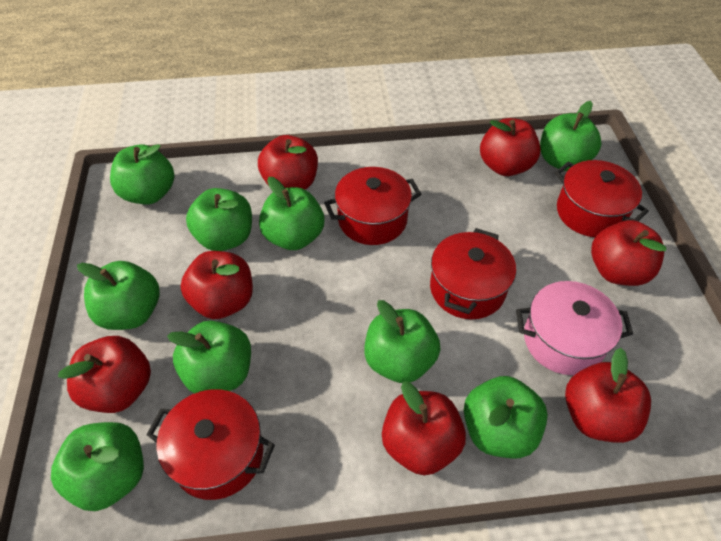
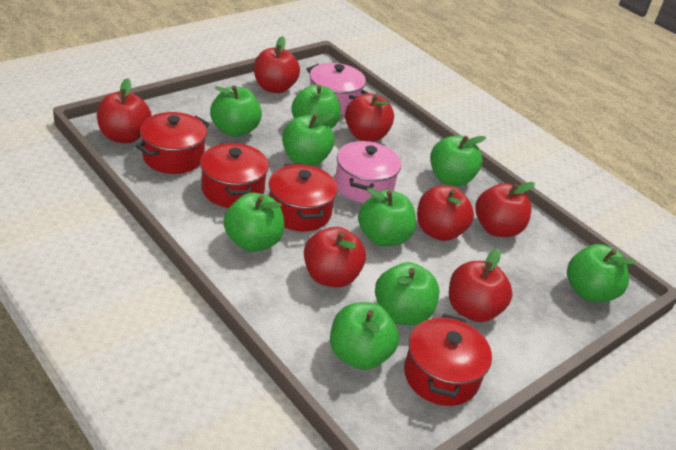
pink pot: 1 -> 2

